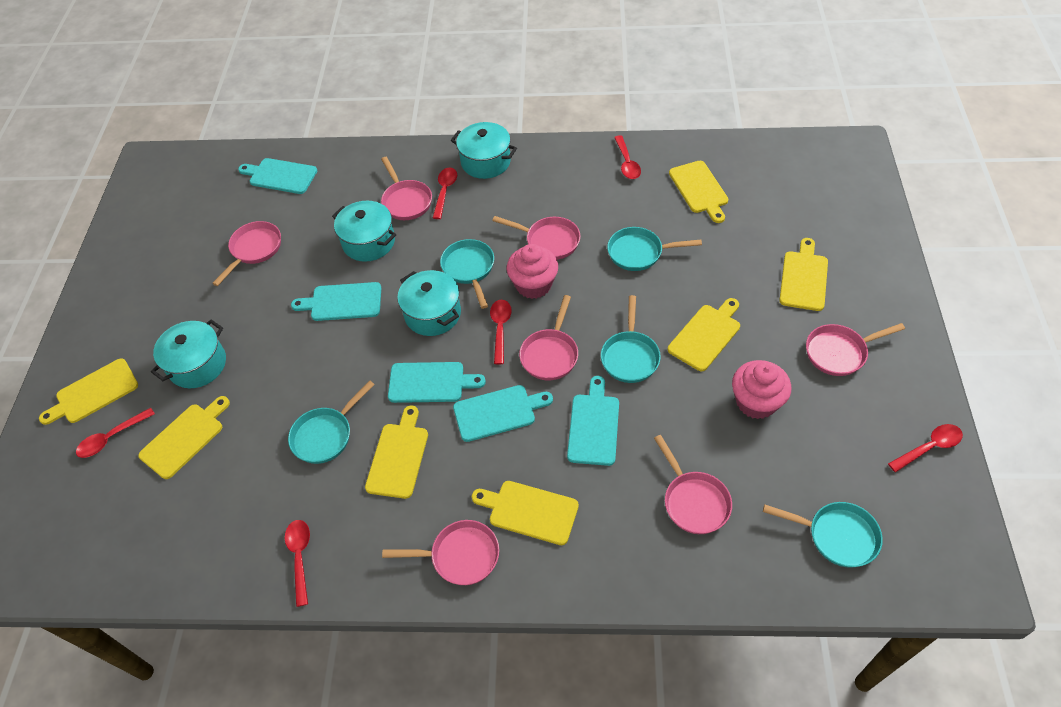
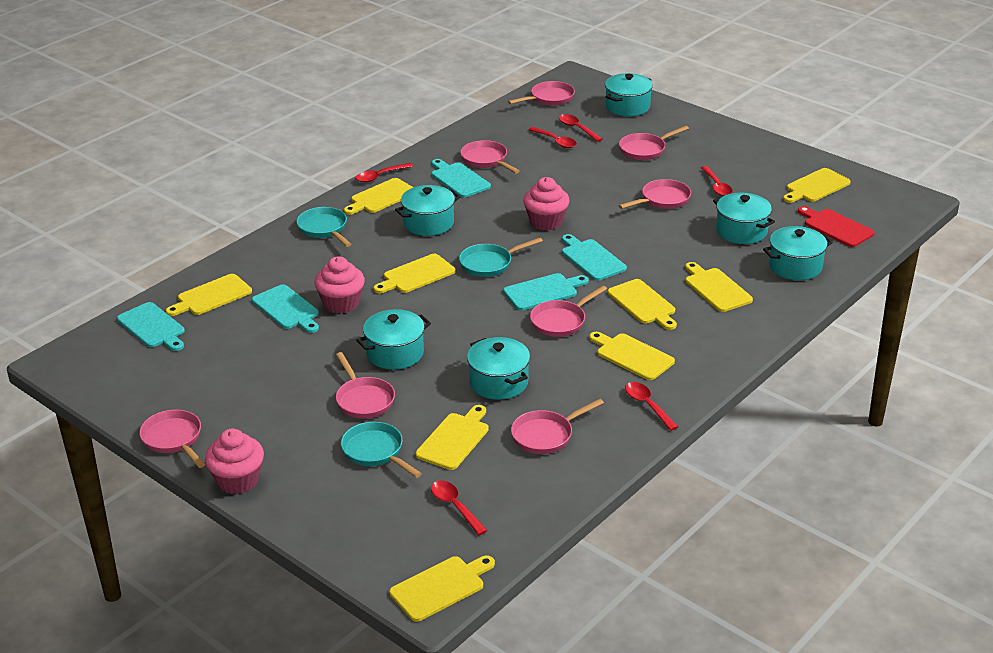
pink cupcake: 2 -> 3
pink pan: 7 -> 8
red cutting board: 0 -> 1
turquoise pan: 5 -> 3
turquoise pot: 4 -> 6
yellow cutting board: 7 -> 9

